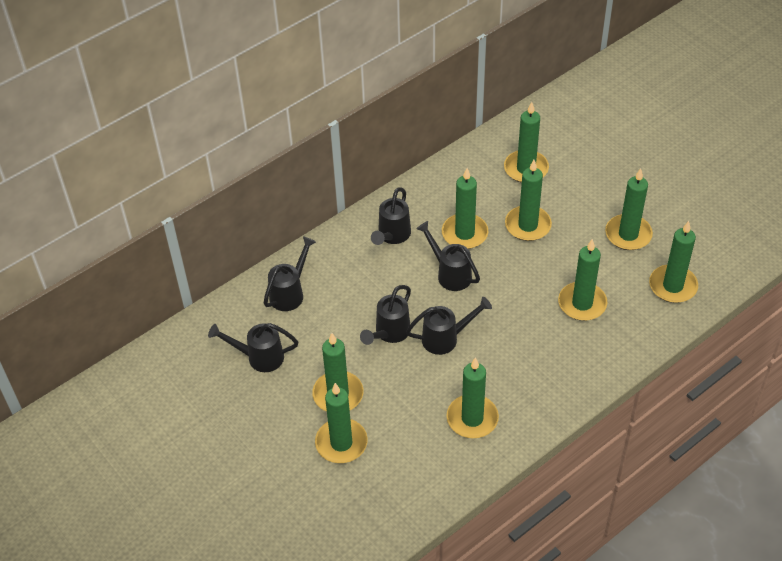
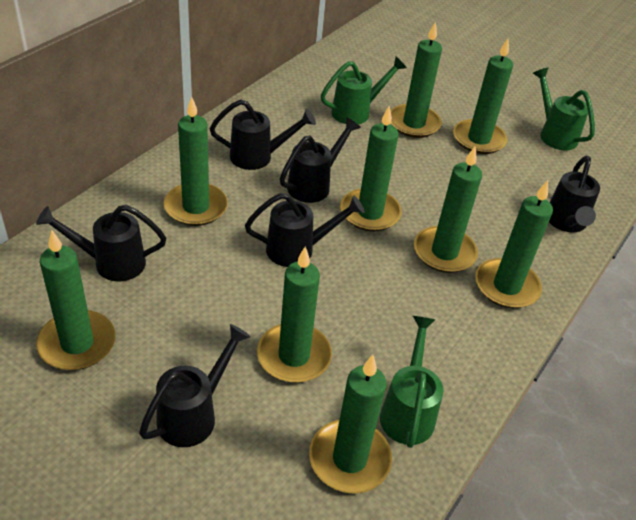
green watering can: 0 -> 3

